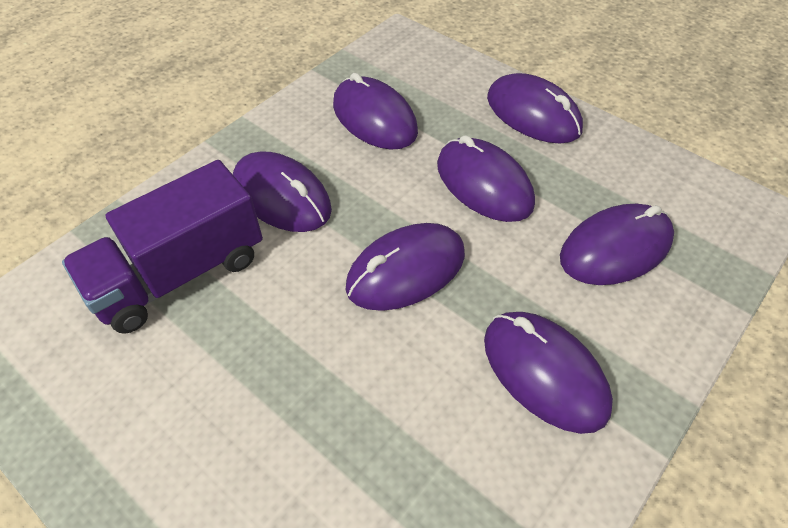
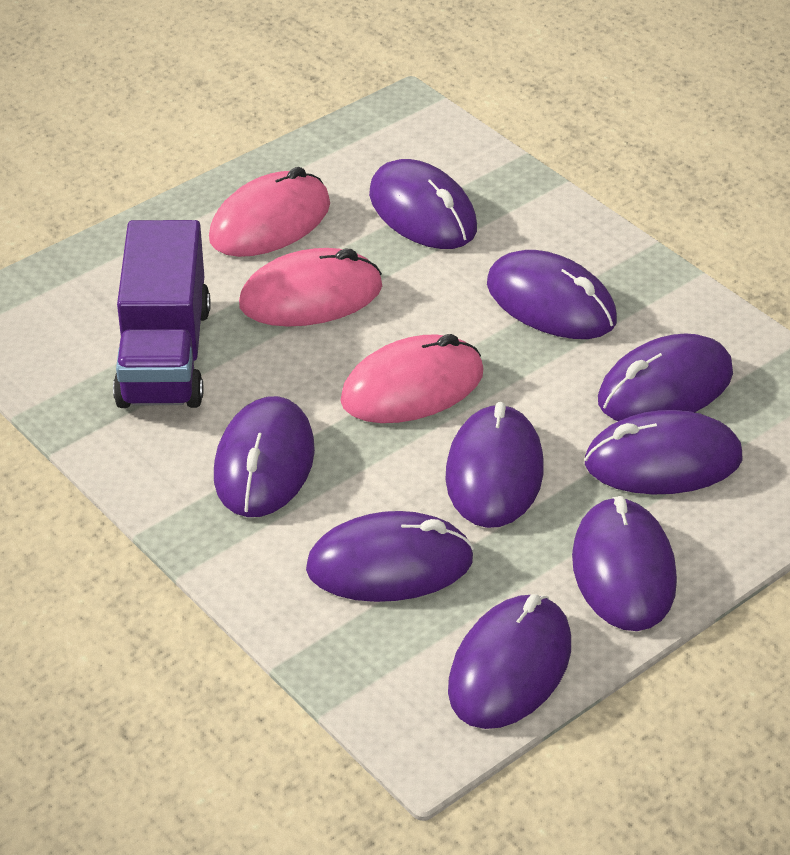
pink mouse: 0 -> 3
purple mouse: 7 -> 9

